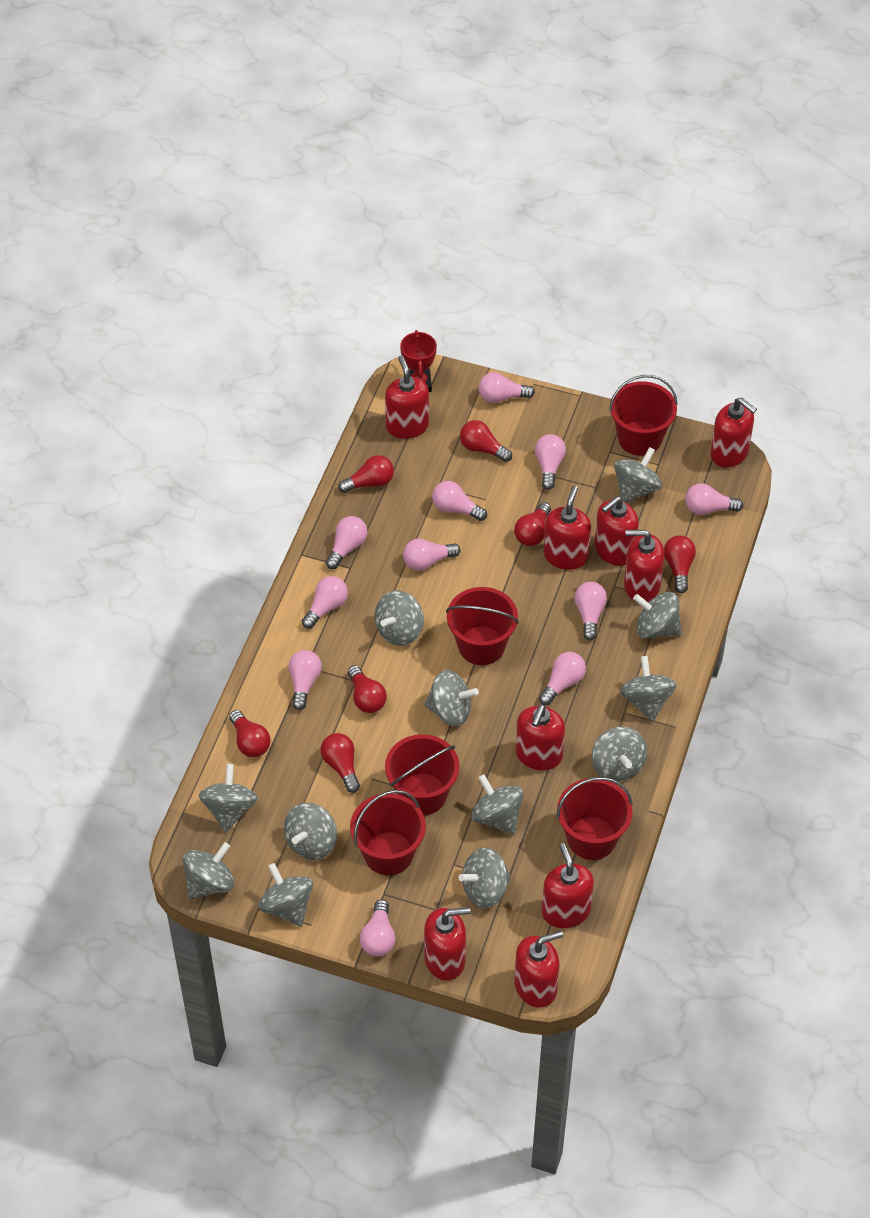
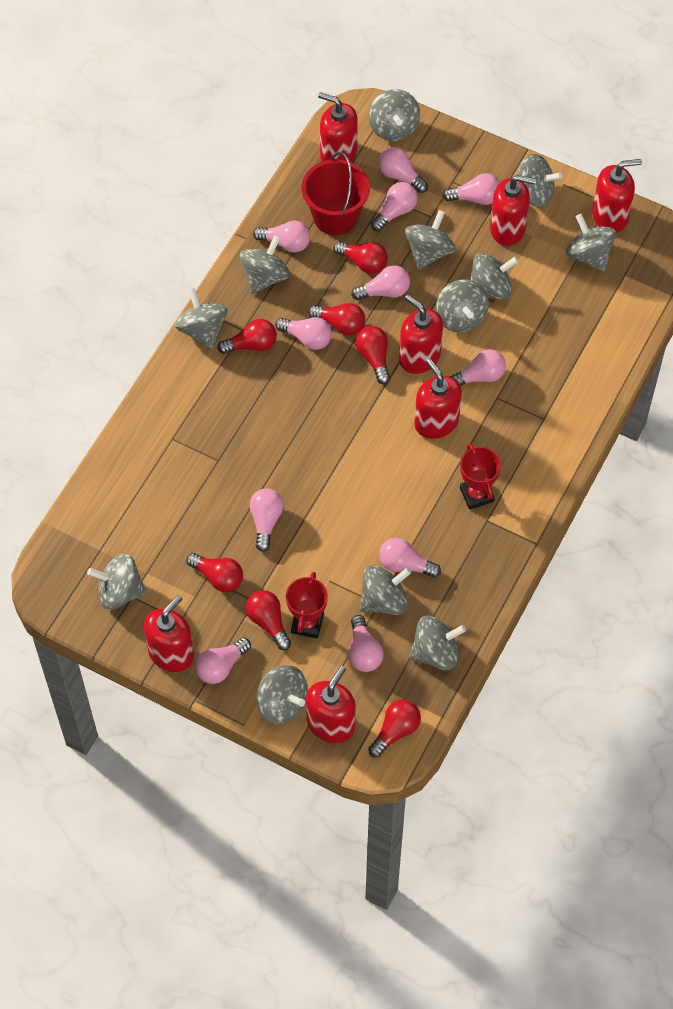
red bucket: 5 -> 1
red soap dispenser: 9 -> 7
red trophy: 1 -> 2

